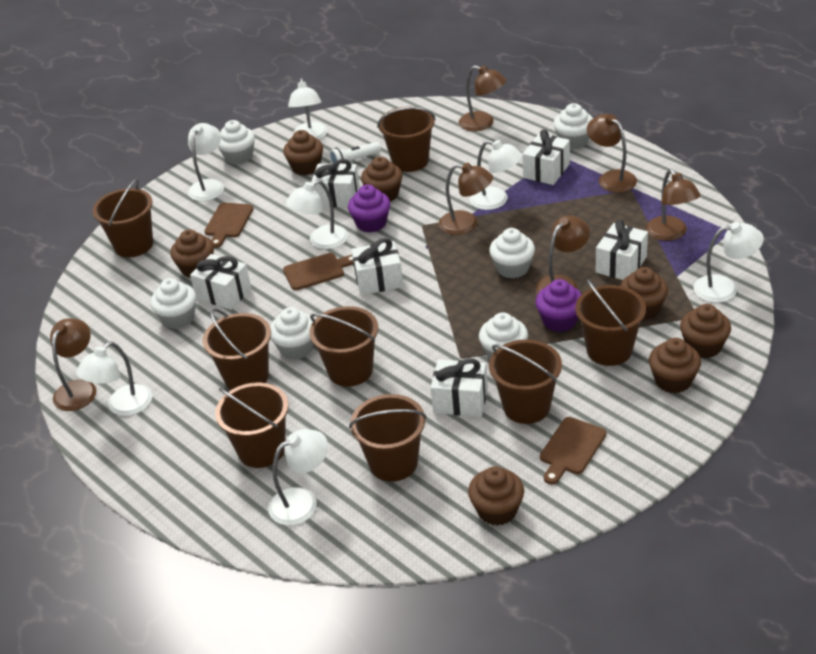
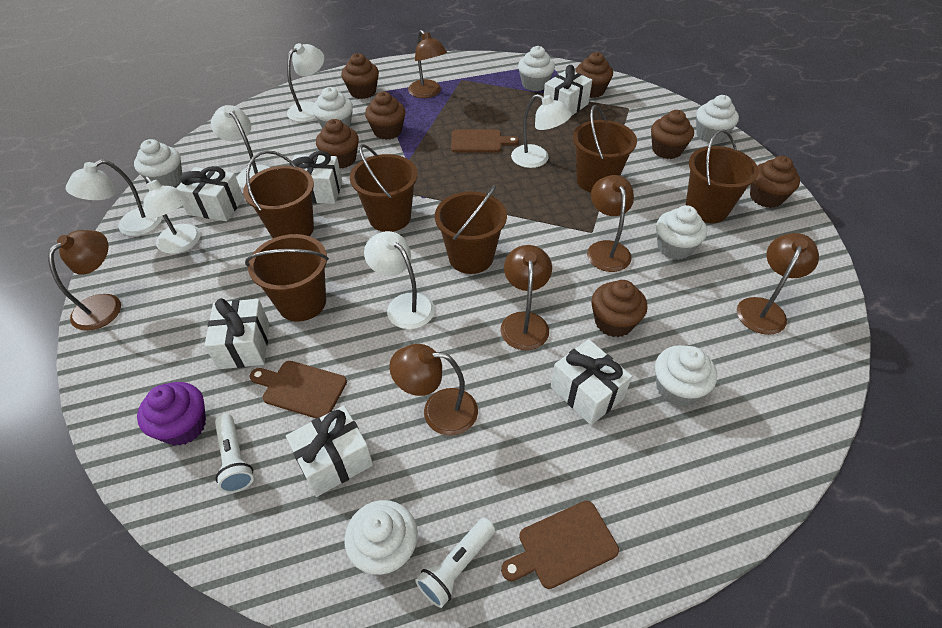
brown bucket: 8 -> 6
purple cupcake: 2 -> 1
white cupcake: 6 -> 7
white flashlight: 1 -> 2
white lamp: 7 -> 6

